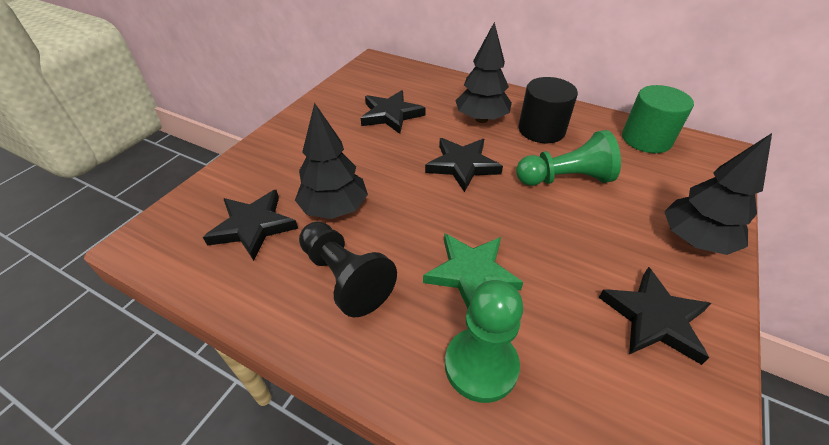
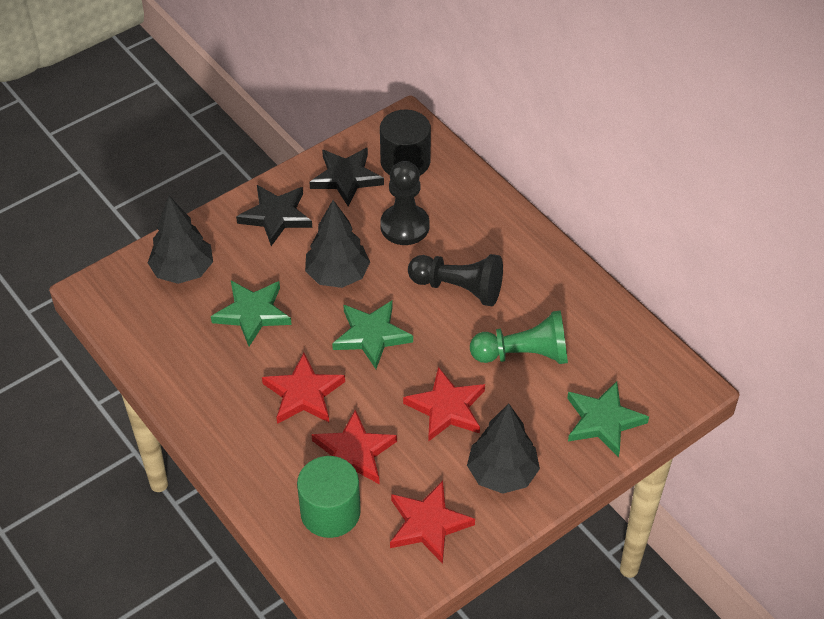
black pawn: 1 -> 2
black star: 4 -> 2
green pawn: 2 -> 1
green star: 1 -> 3
red star: 0 -> 4

